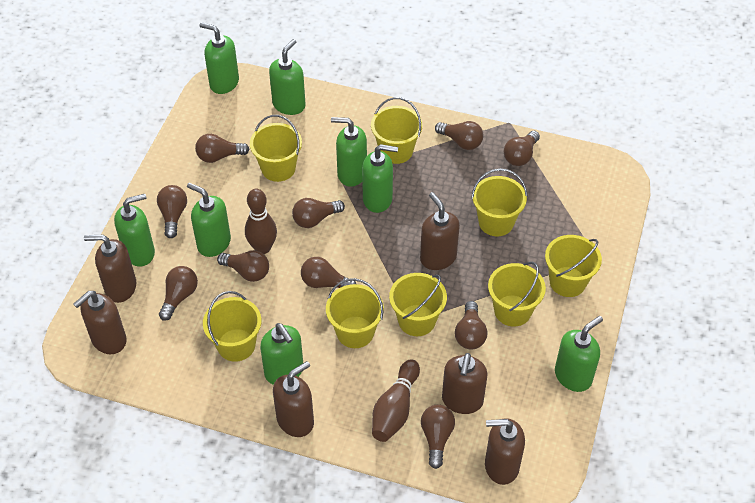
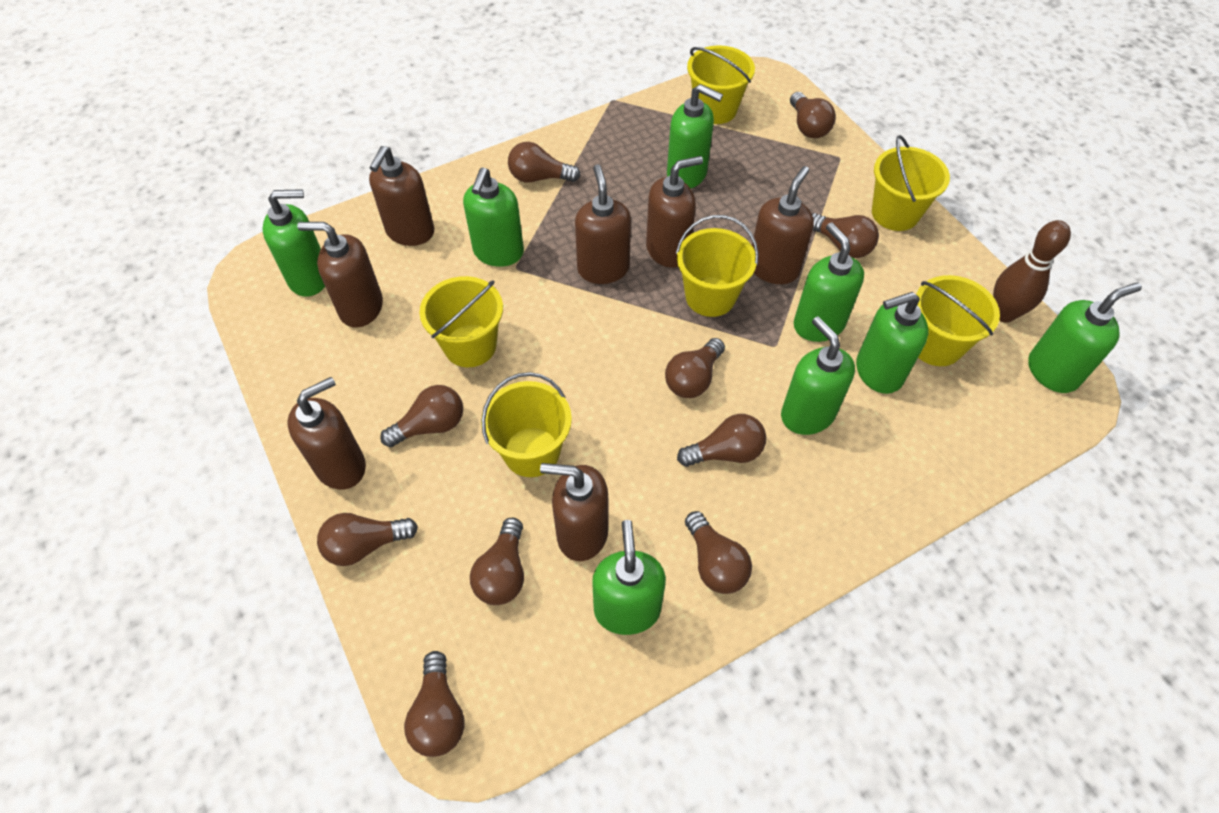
brown bowling pin: 2 -> 1
brown soap dispenser: 6 -> 7
yellow bucket: 8 -> 6

